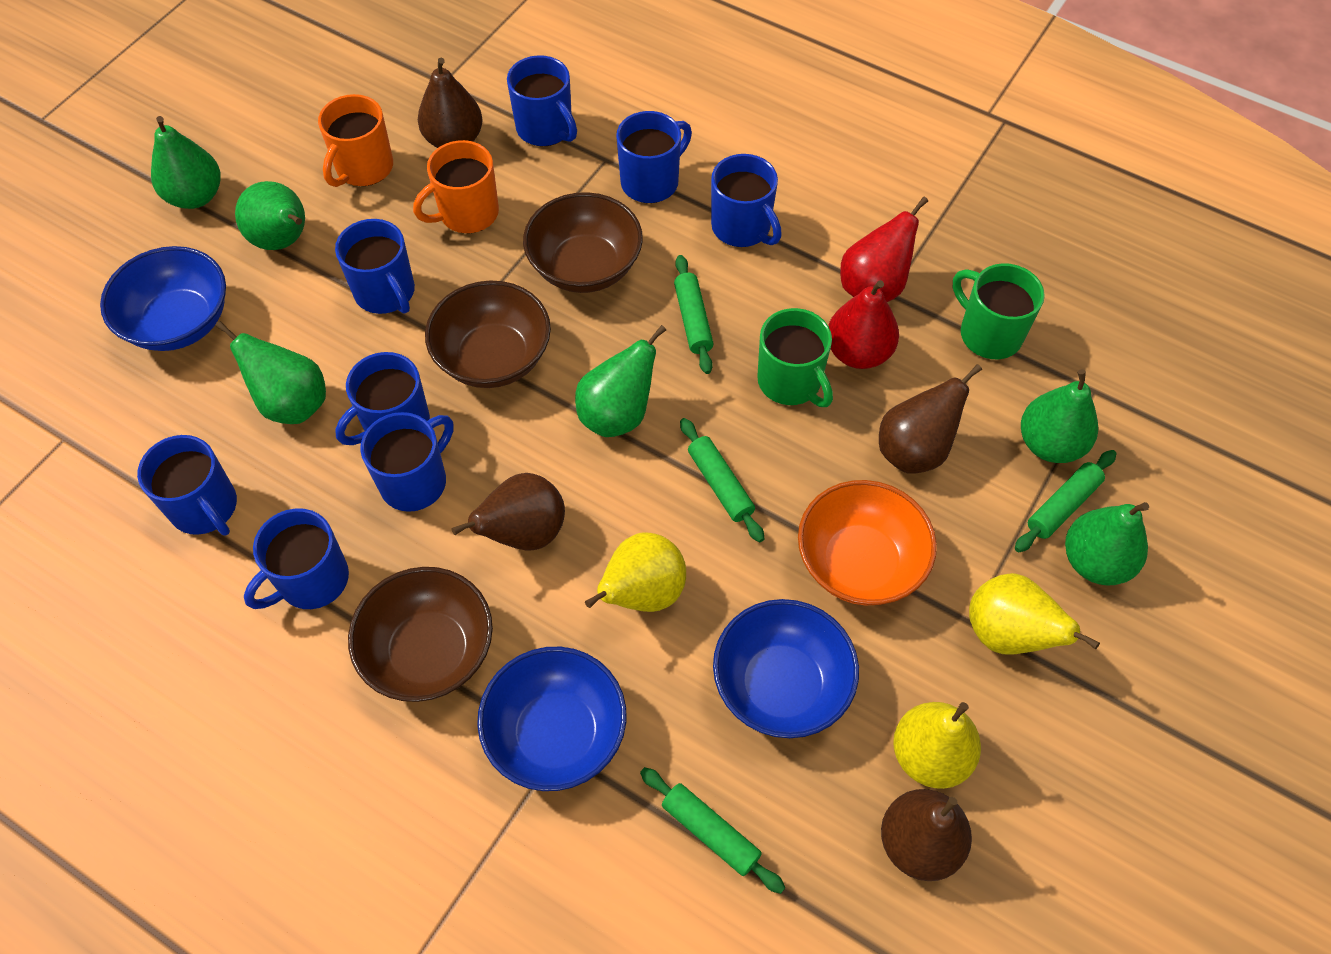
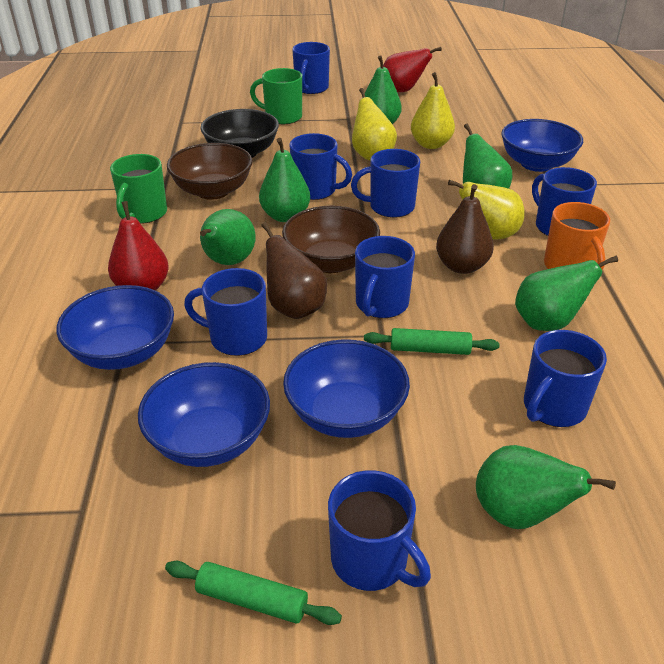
black bowl: 0 -> 1
blue bowl: 3 -> 4
brown bowl: 3 -> 2
brown pear: 4 -> 2
green rolling pin: 4 -> 2
orange bowl: 1 -> 0
orange mug: 2 -> 1

